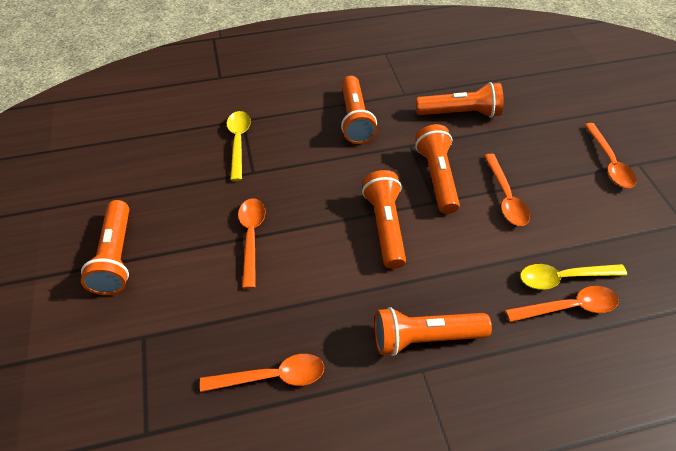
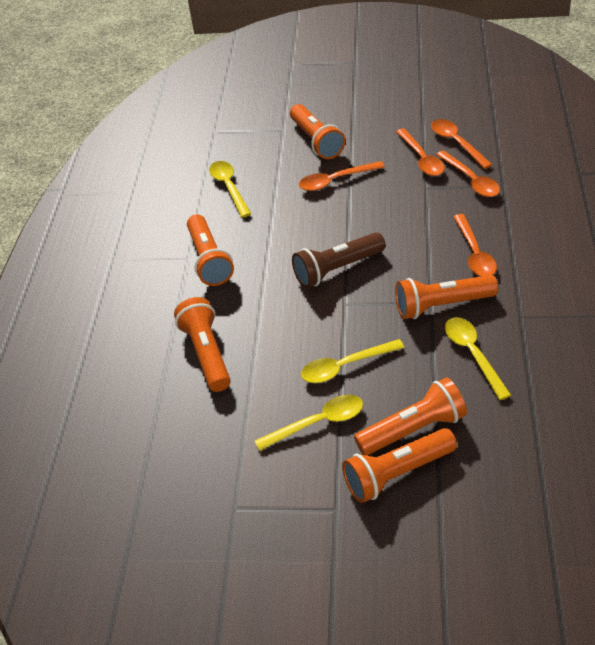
brown flashlight: 0 -> 1
yellow spoon: 2 -> 4

